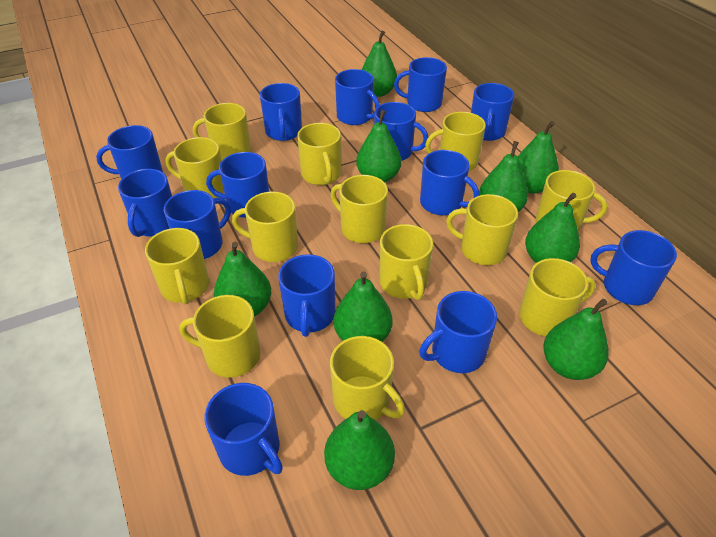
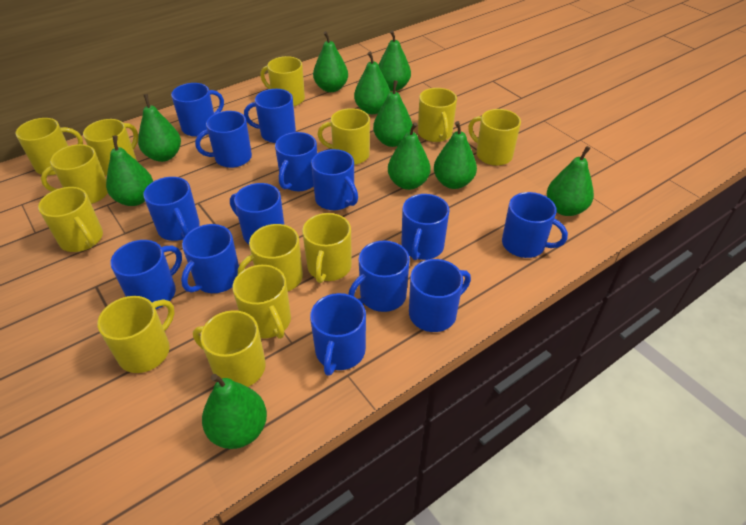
green pear: 9 -> 10

